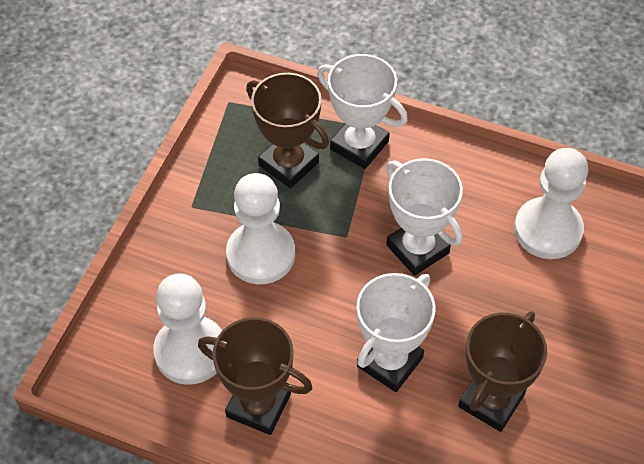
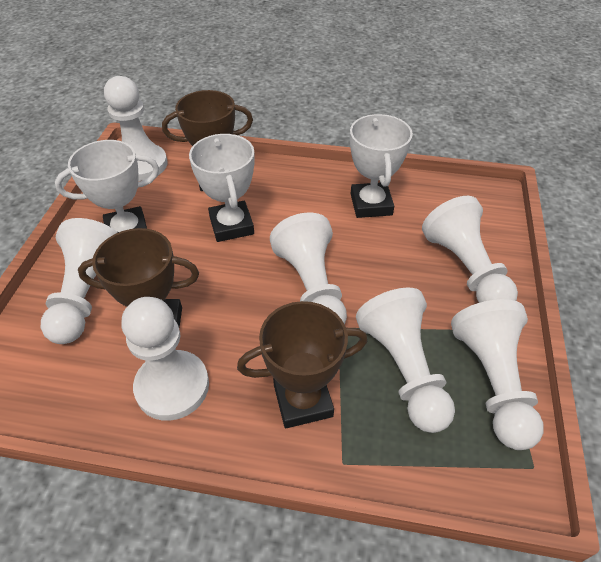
white pawn: 3 -> 7

